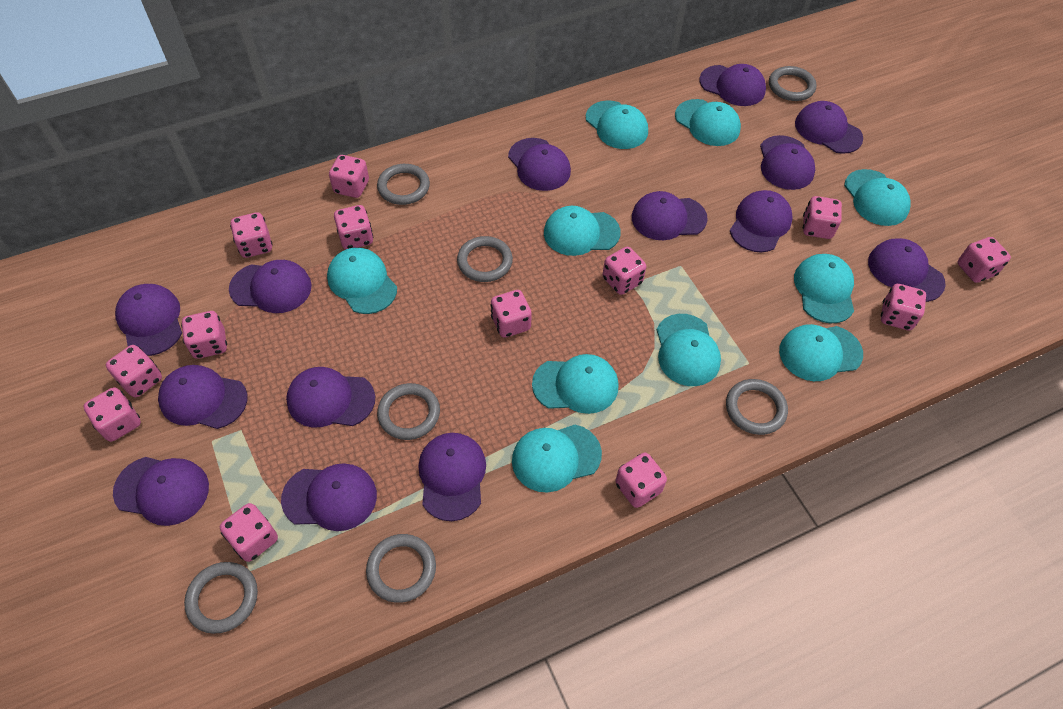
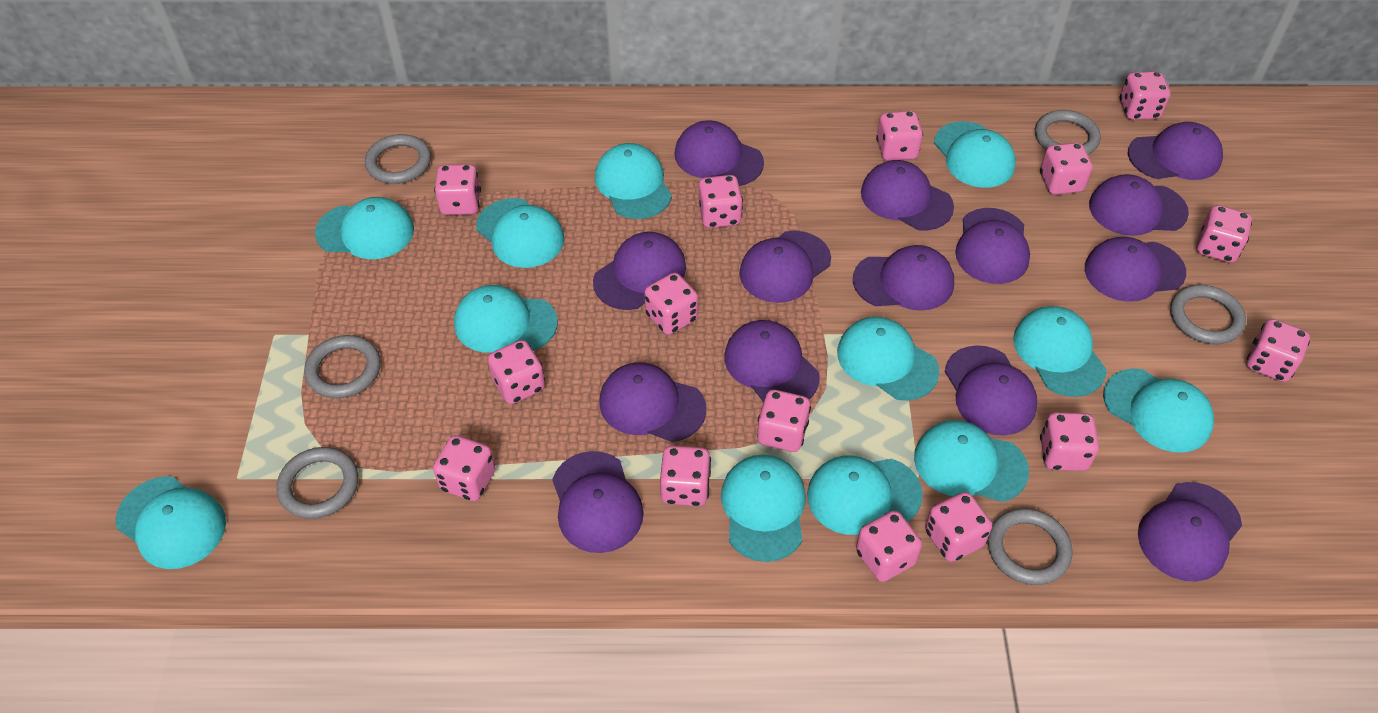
grey ring: 7 -> 6
pink dice: 13 -> 15
turquoise cap: 10 -> 12

